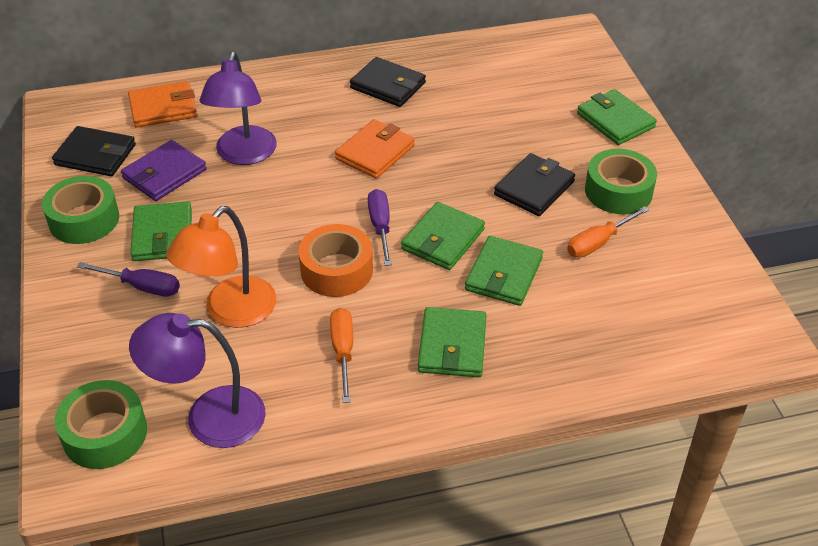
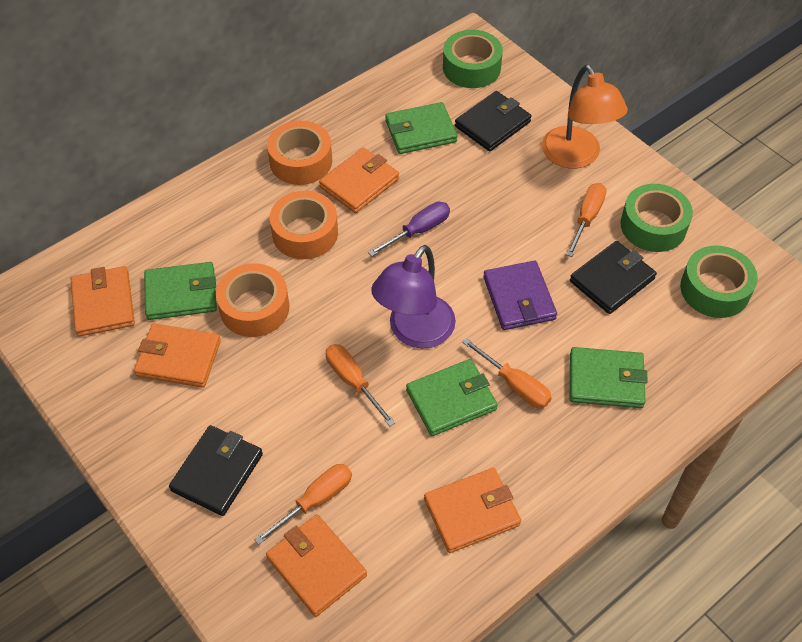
green wallet: 5 -> 4
orange screwdriver: 2 -> 4
orange tape: 1 -> 3
orange wallet: 2 -> 5
purple lamp: 2 -> 1
purple screwdriver: 2 -> 1

